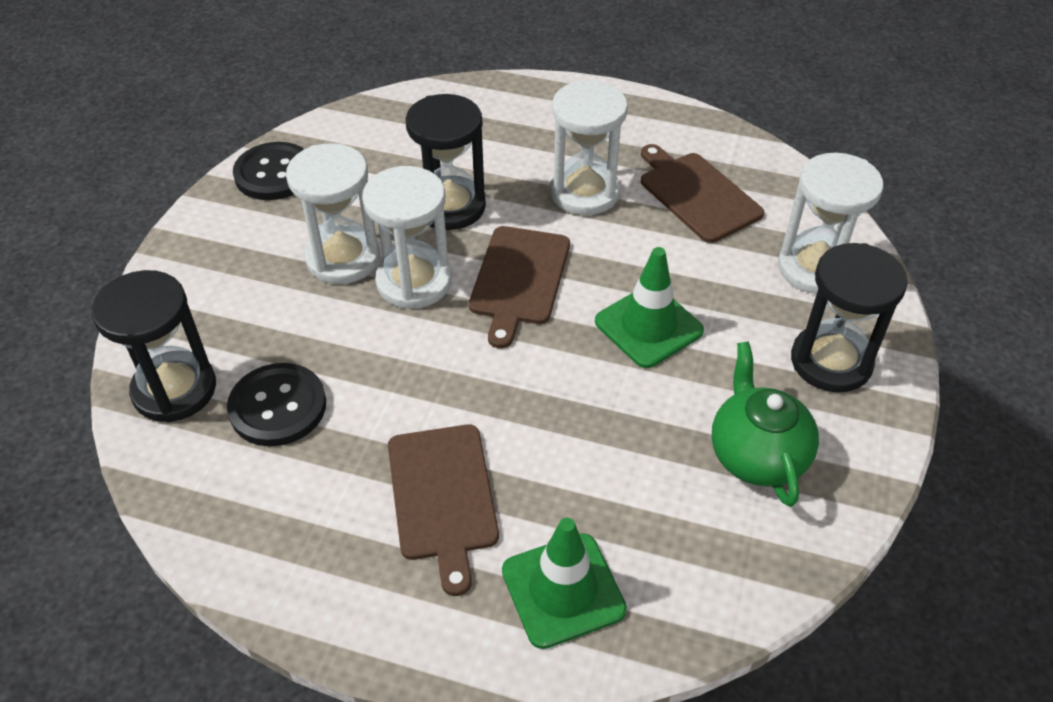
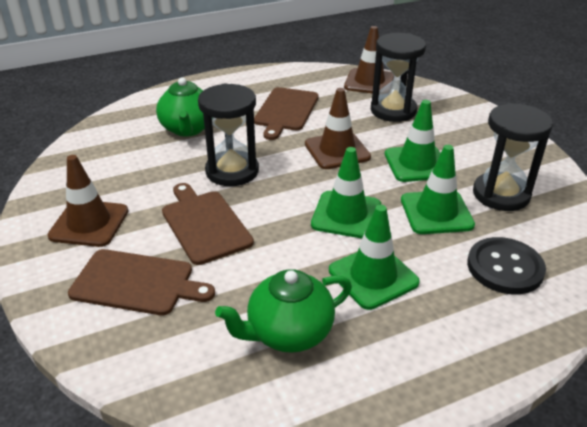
black button: 2 -> 1
brown traffic cone: 0 -> 3
green teapot: 1 -> 2
green traffic cone: 2 -> 4
white hourglass: 4 -> 0

